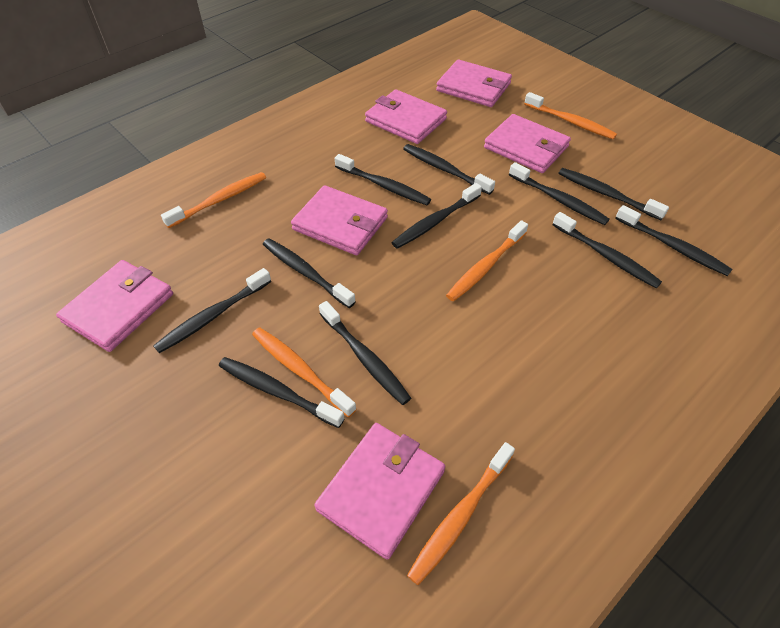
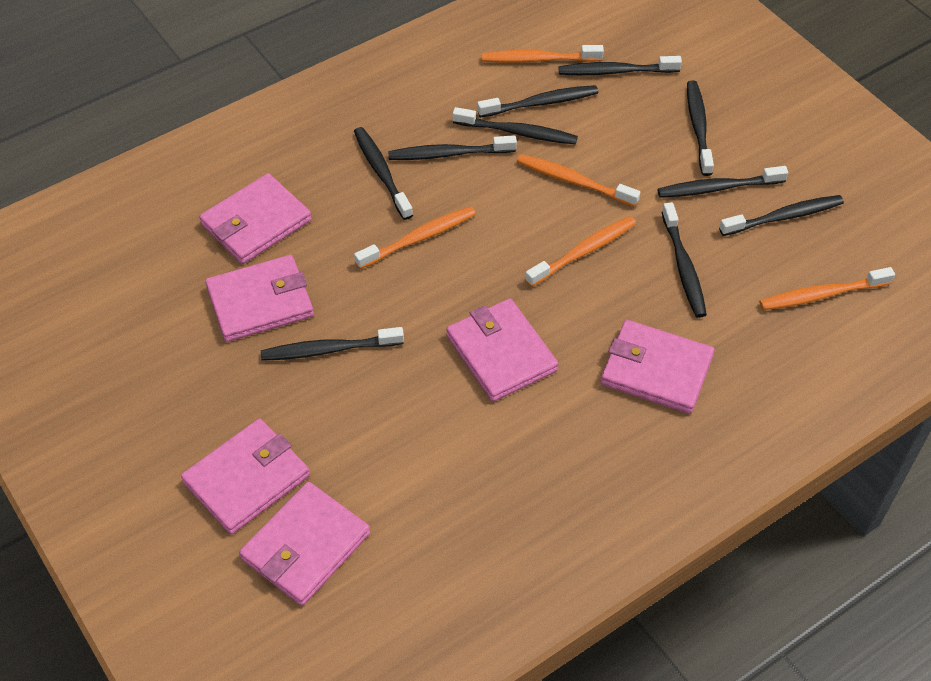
black toothbrush: 11 -> 10

